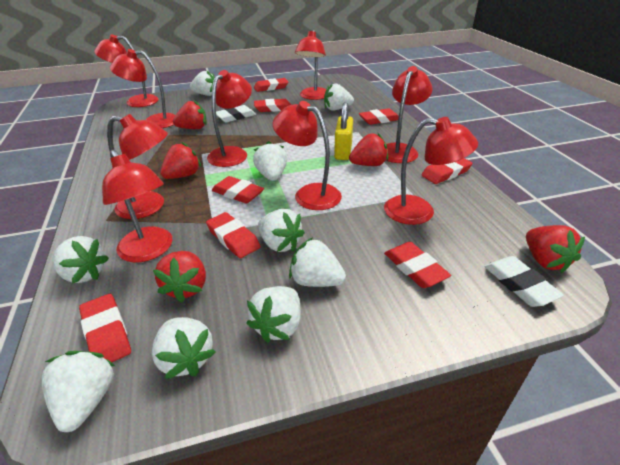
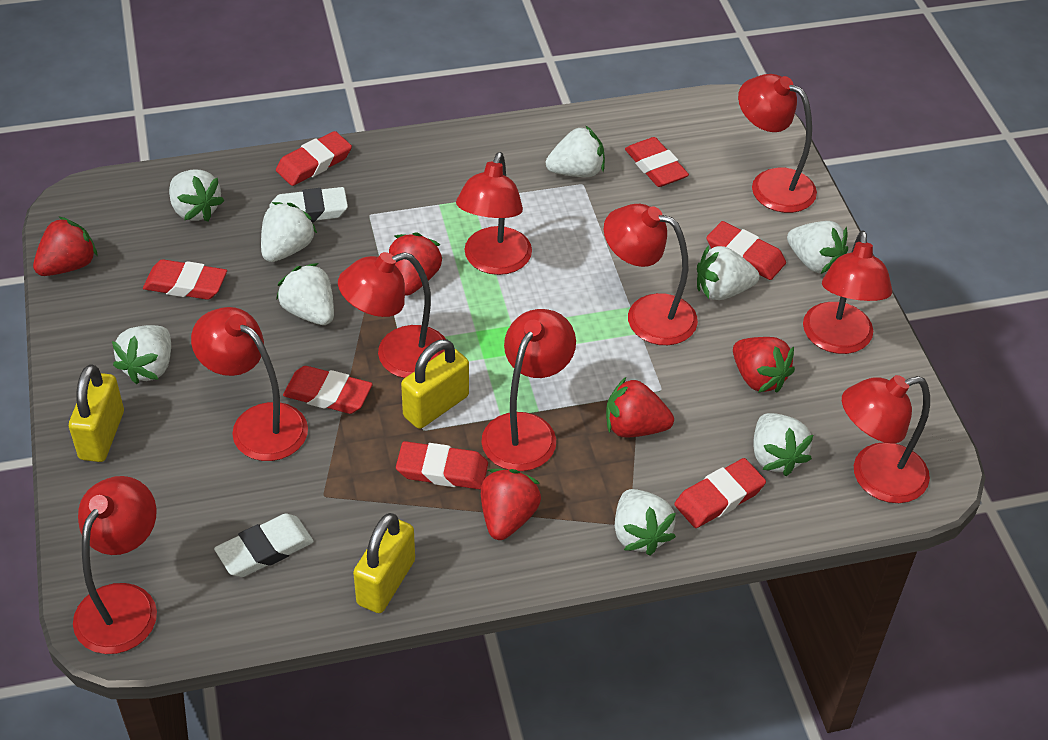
red eraser: 8 -> 7
yellow padlock: 1 -> 3

